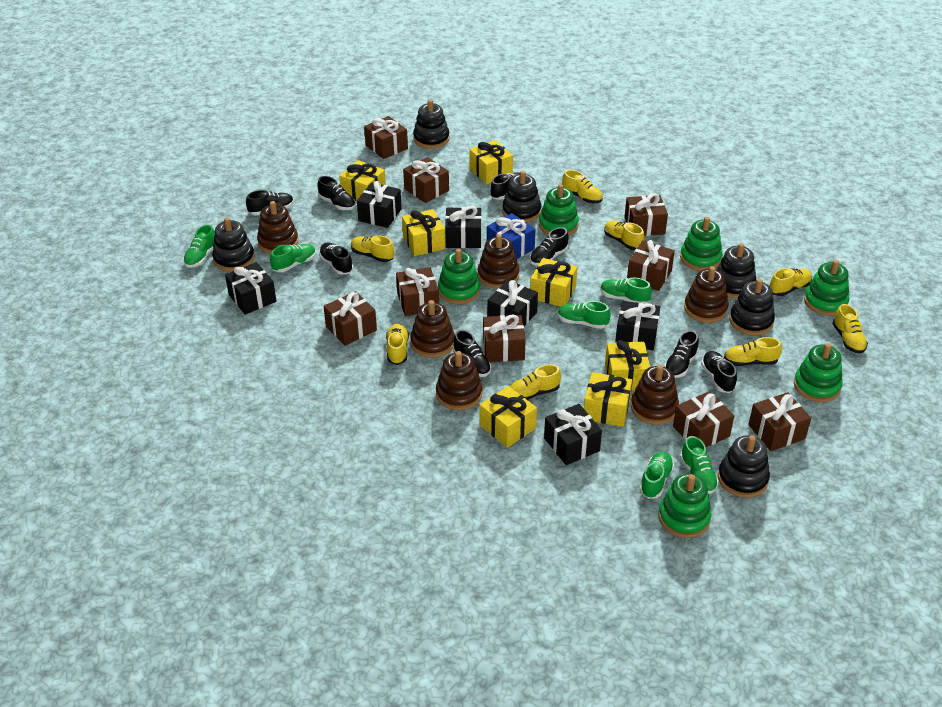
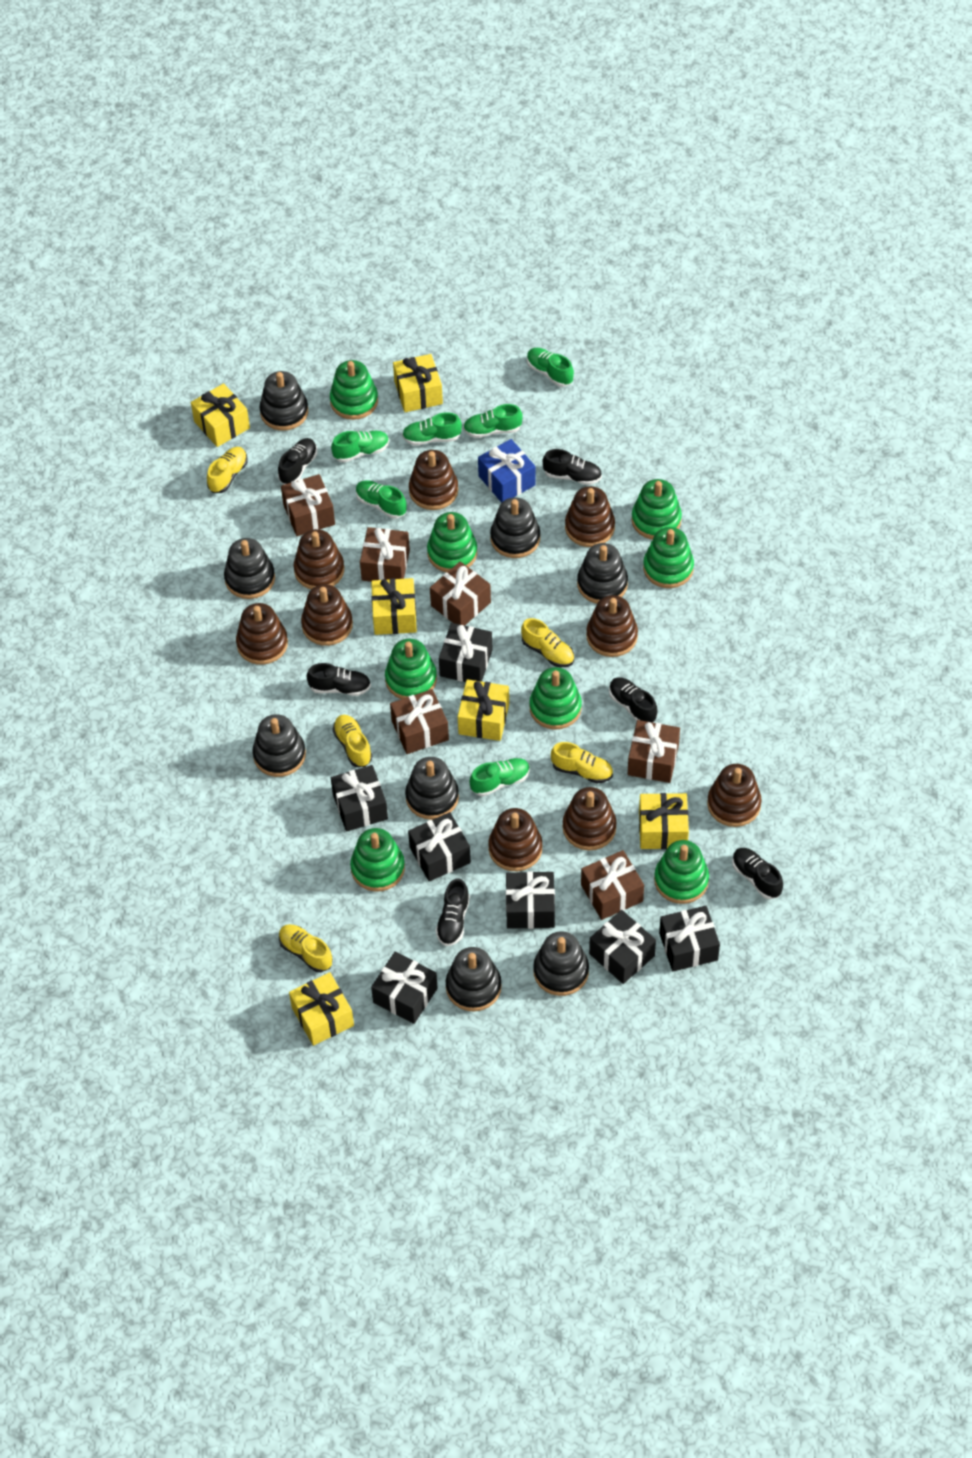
black gift: 6 -> 7
black shoe: 8 -> 6
black stacking toy: 6 -> 8
brown gift: 9 -> 6
brown stacking toy: 6 -> 9
green stacking toy: 6 -> 8
yellow gift: 7 -> 6
yellow shoe: 8 -> 5

